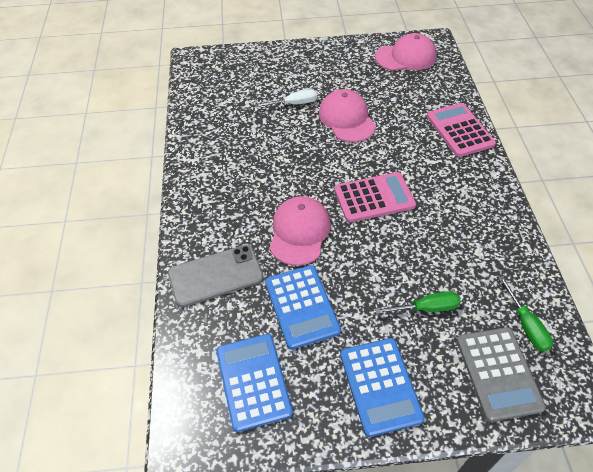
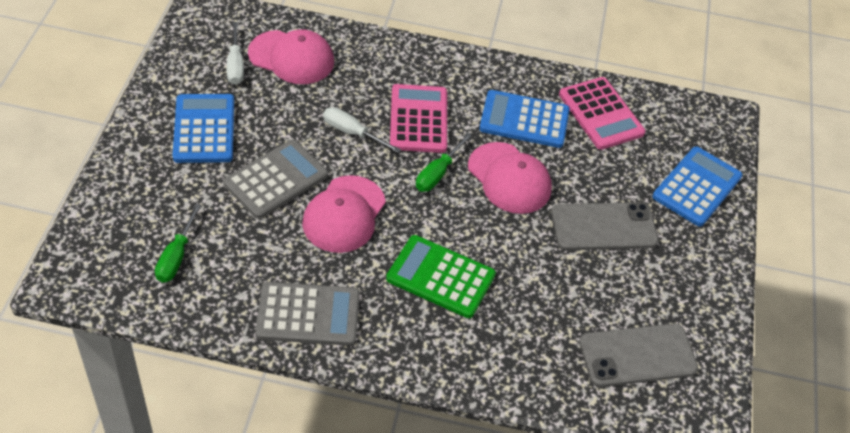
green calculator: 0 -> 1
grey calculator: 1 -> 2
grey phone: 1 -> 2
white screwdriver: 1 -> 2

